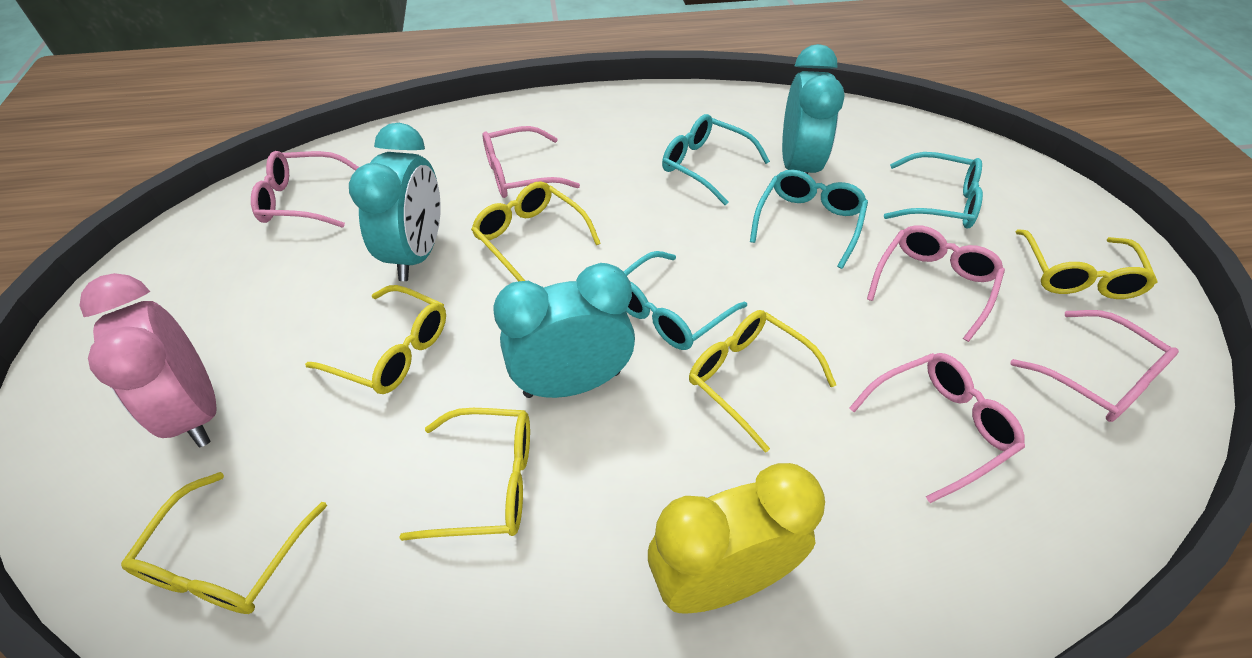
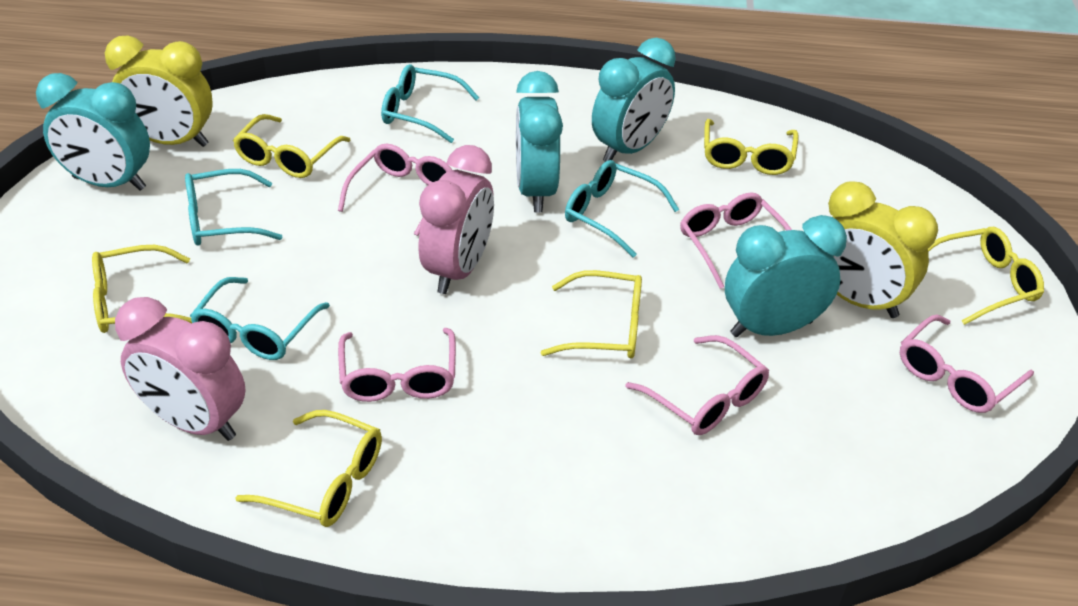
pink clock: 1 -> 2
turquoise clock: 3 -> 4
yellow clock: 1 -> 2

